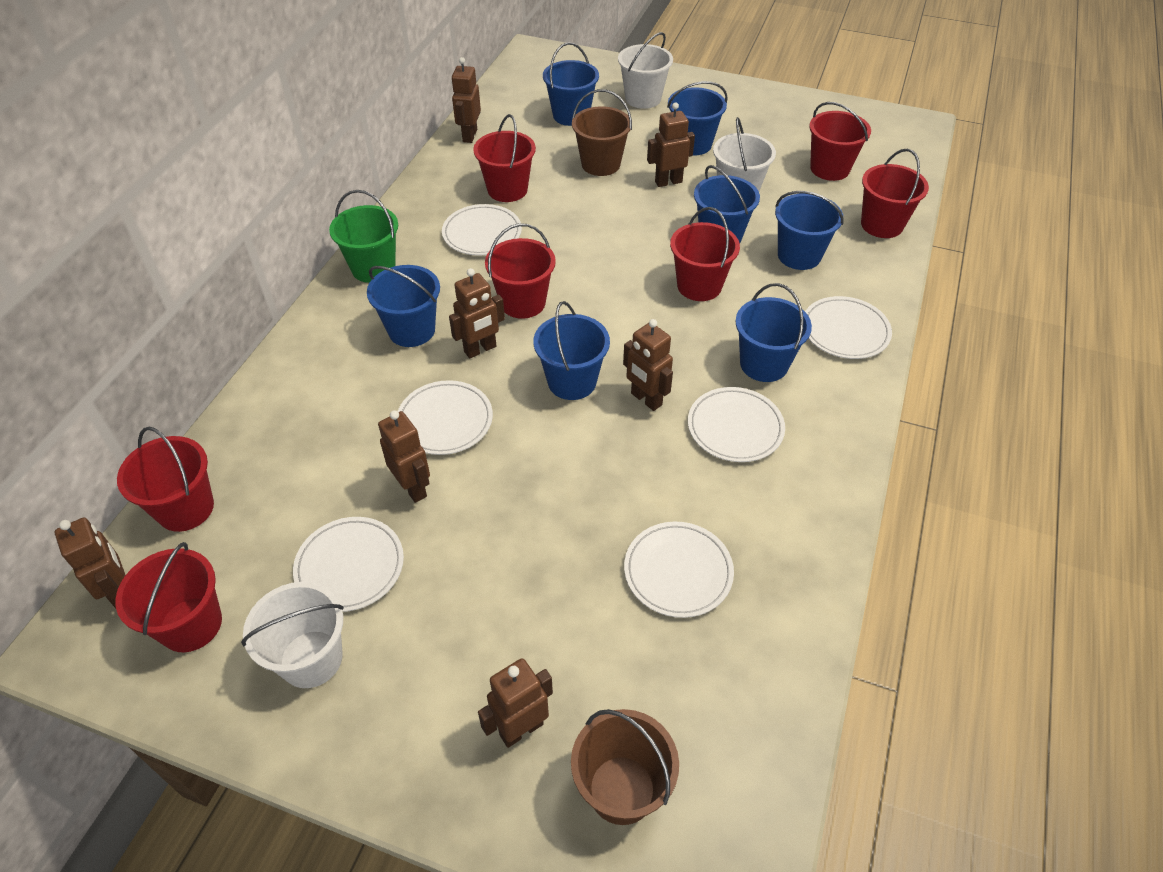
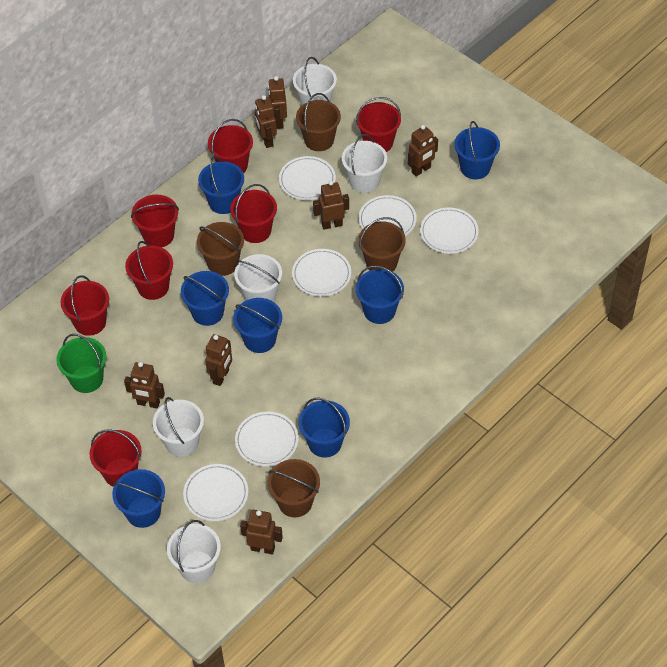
brown bucket: 2 -> 4
white bucket: 3 -> 5

